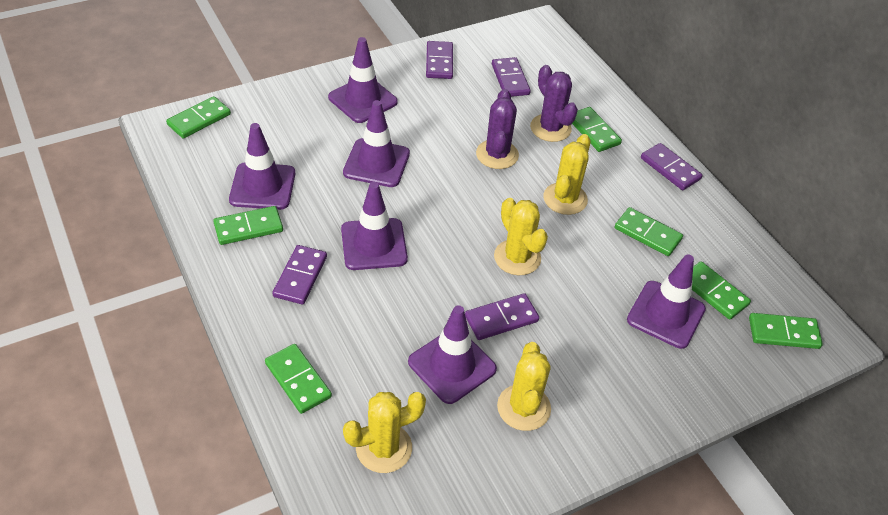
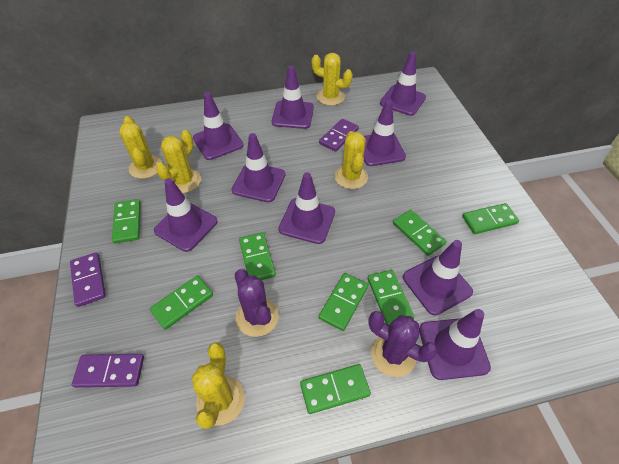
green domino: 7 -> 8
purple domino: 5 -> 3
purple traffic cone: 6 -> 9
yellow cactus: 4 -> 5

